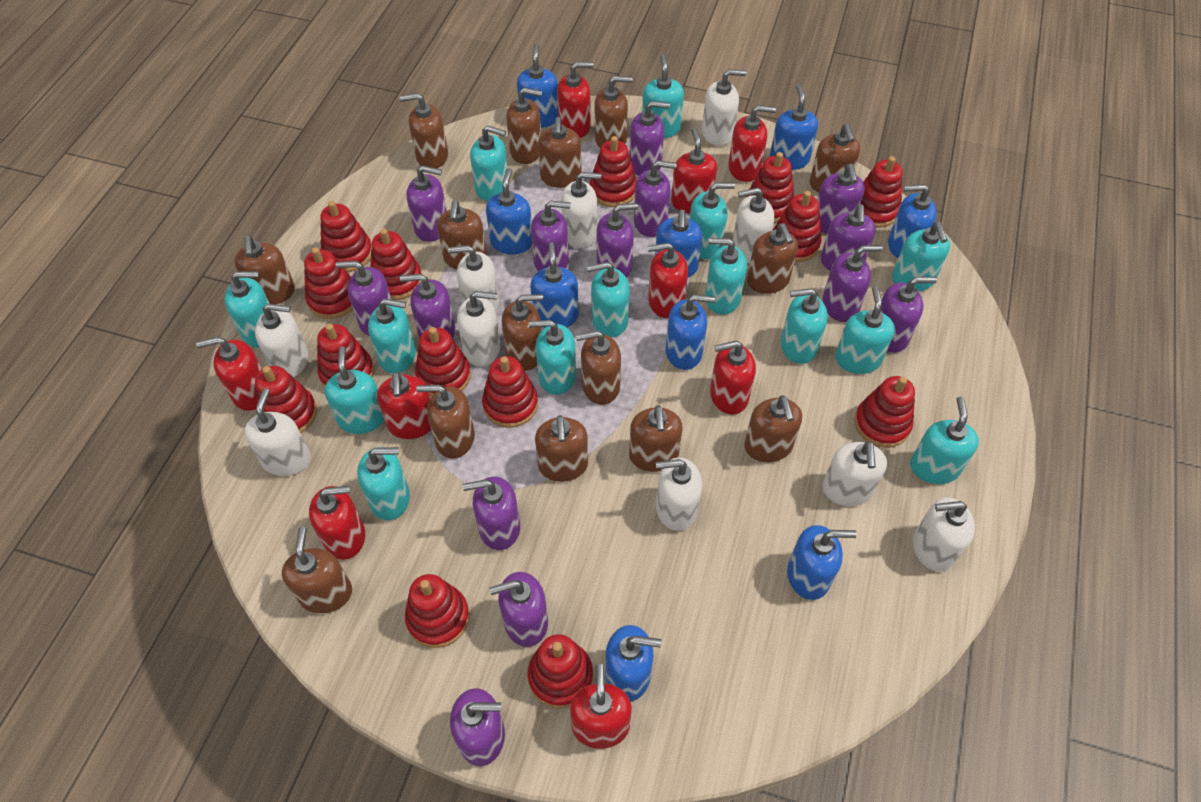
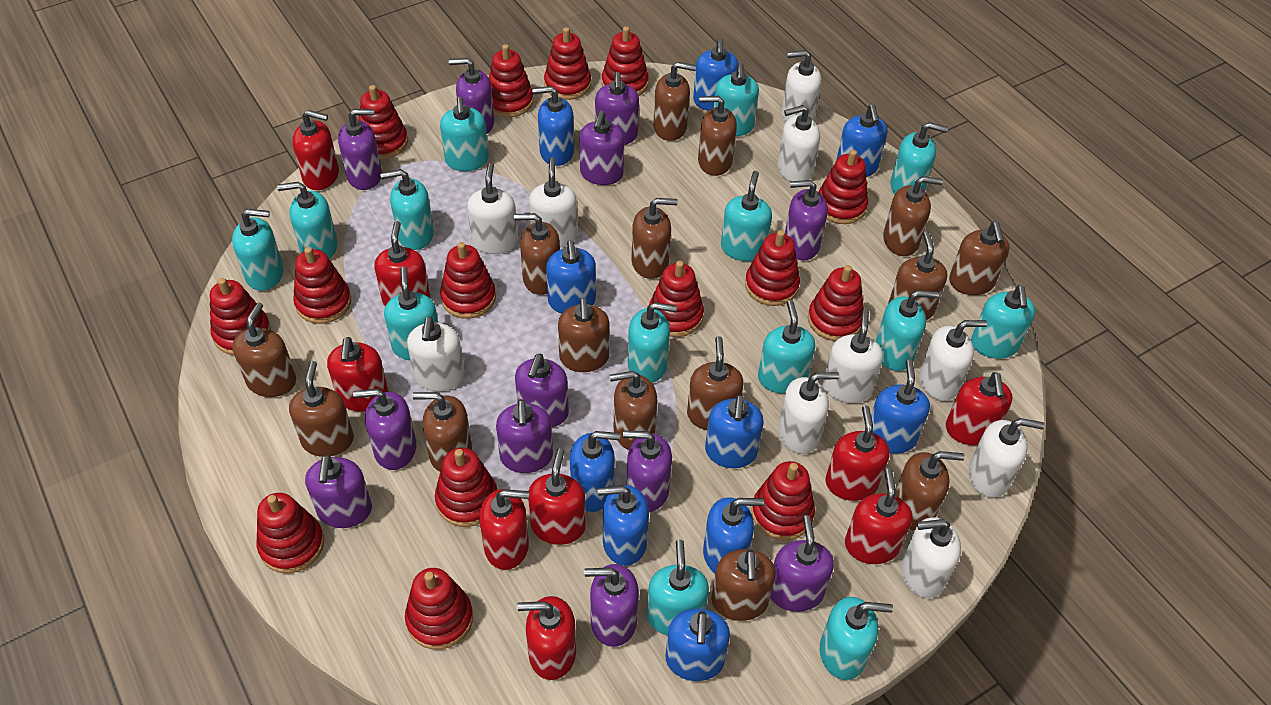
blue soap dispenser: 9 -> 10
purple soap dispenser: 14 -> 12
red stacking toy: 14 -> 15

